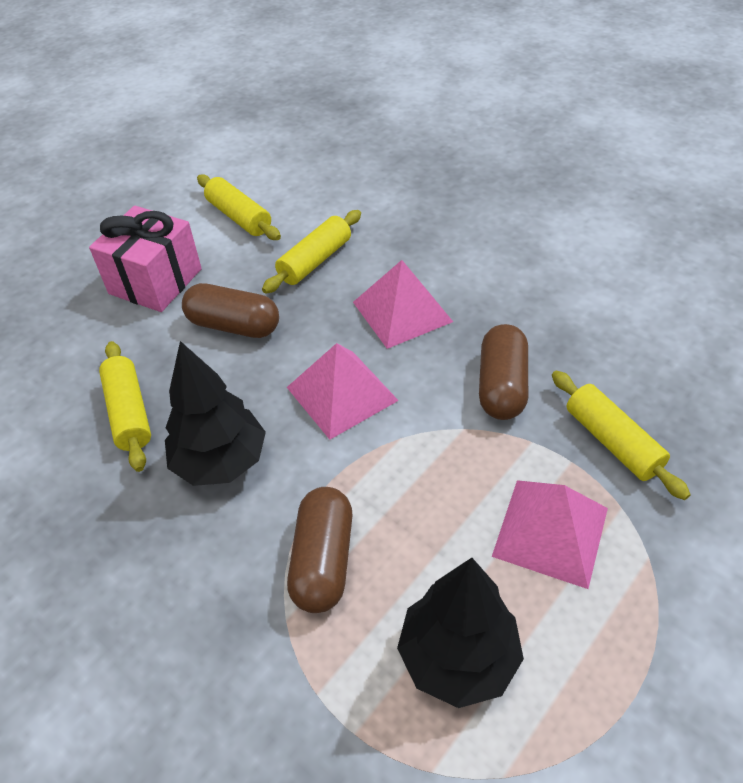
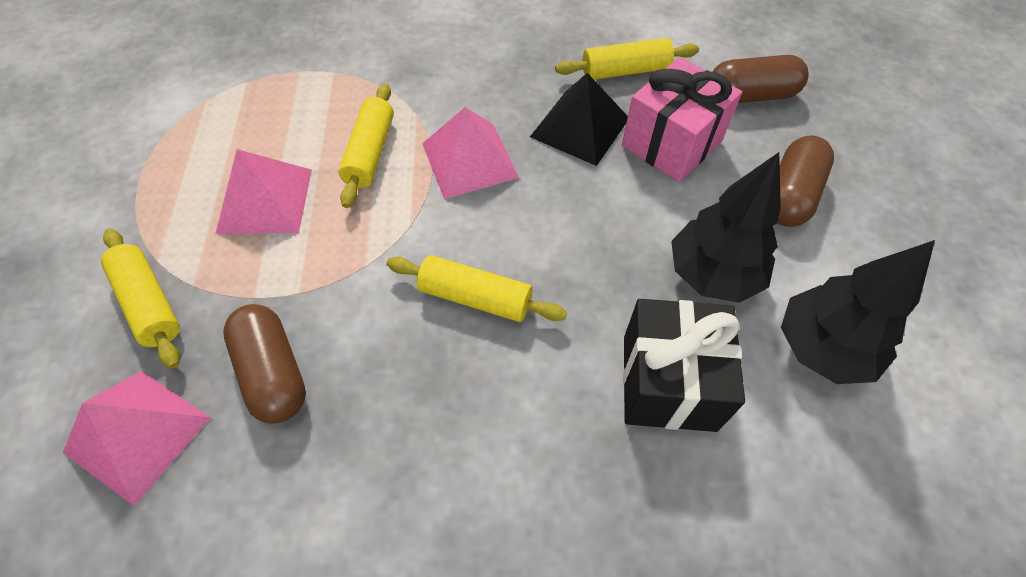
black gift: 0 -> 1
black pyramid: 0 -> 1

